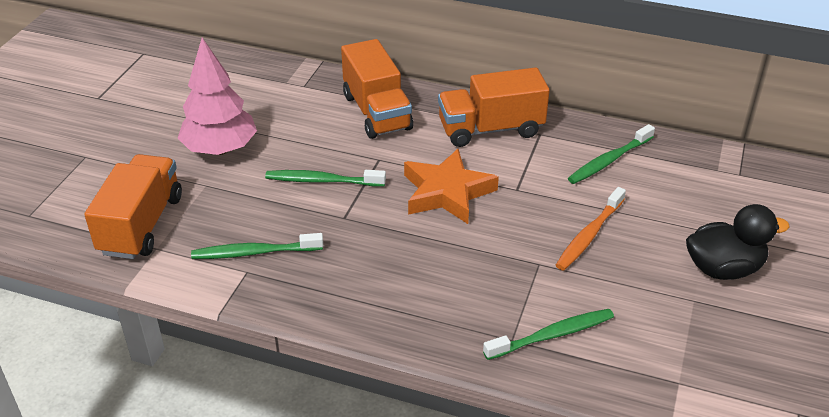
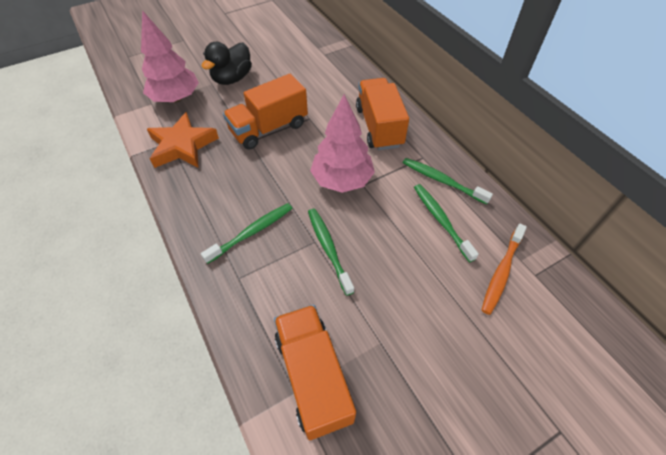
pink tree: 1 -> 2

